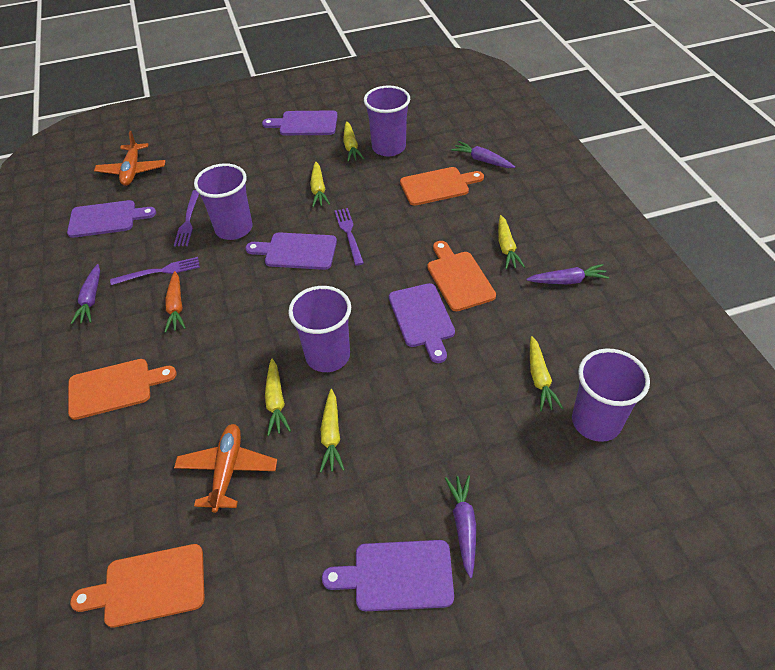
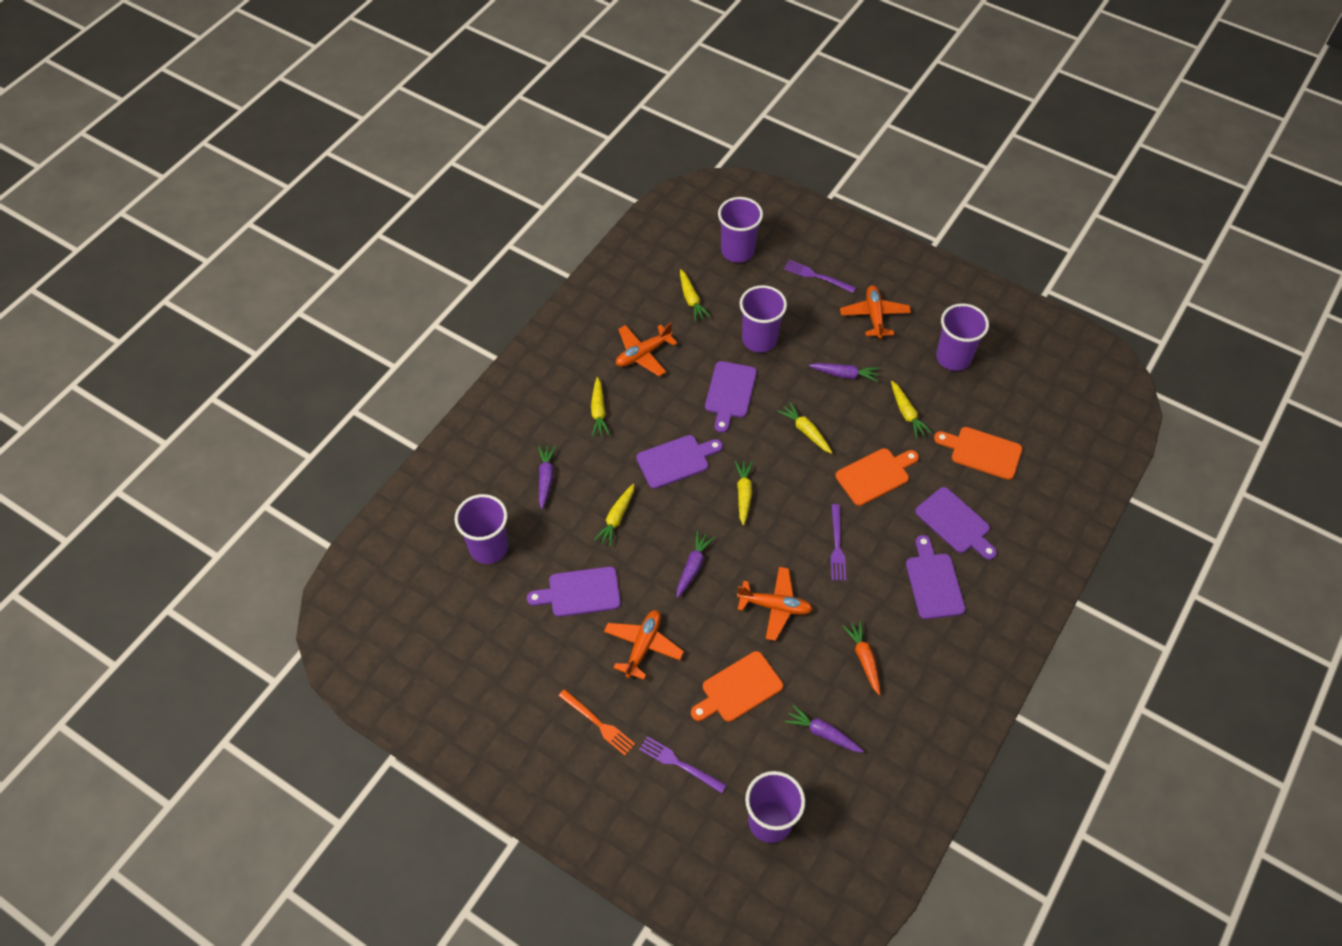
orange cutting board: 4 -> 3
orange fork: 0 -> 1
orange plane: 2 -> 4
purple cup: 4 -> 5

